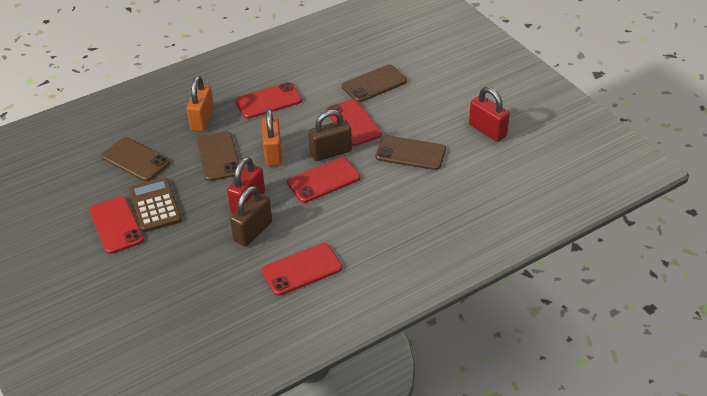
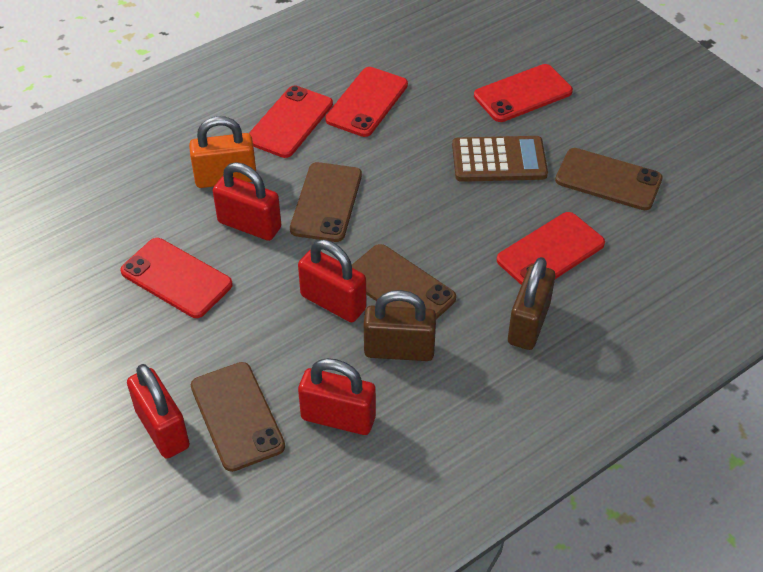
orange padlock: 2 -> 1
red padlock: 2 -> 4

